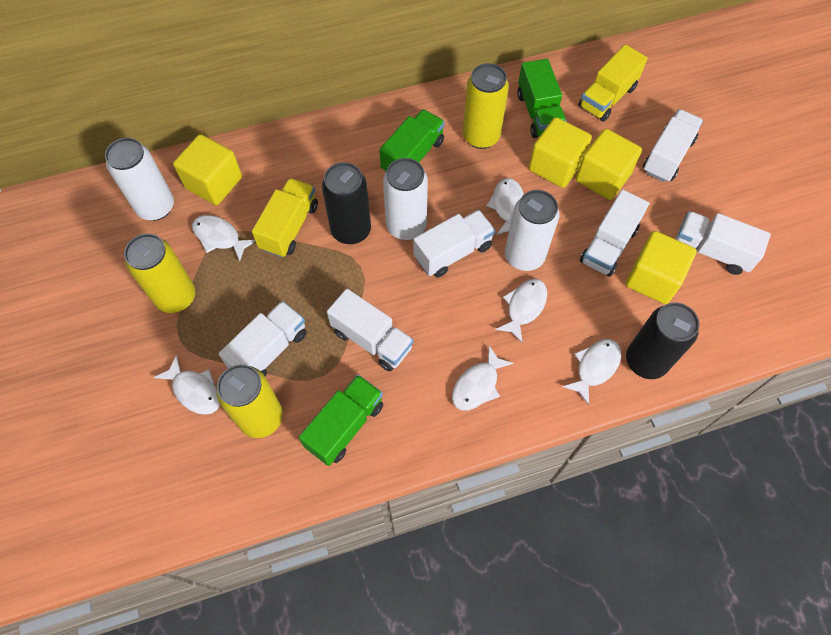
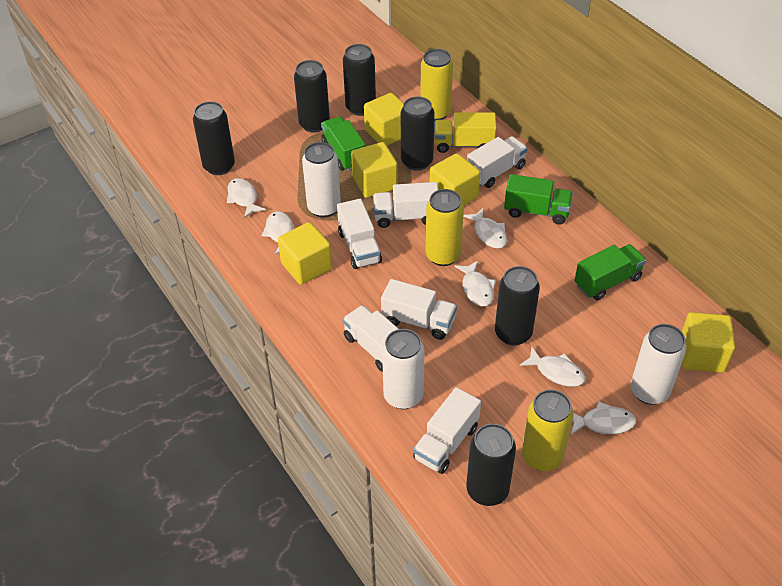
black can: 2 -> 6
yellow cube: 4 -> 5
yellow truck: 2 -> 1

